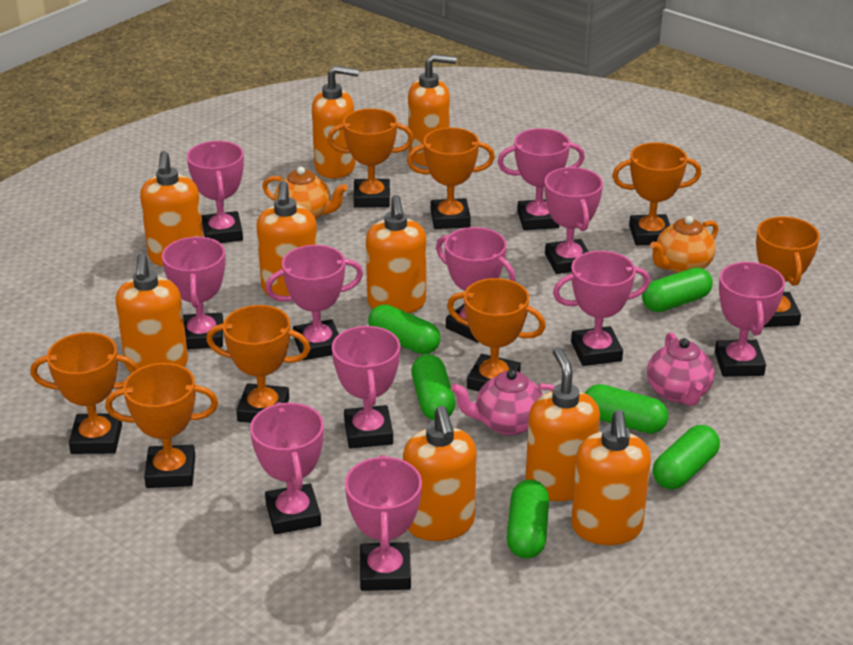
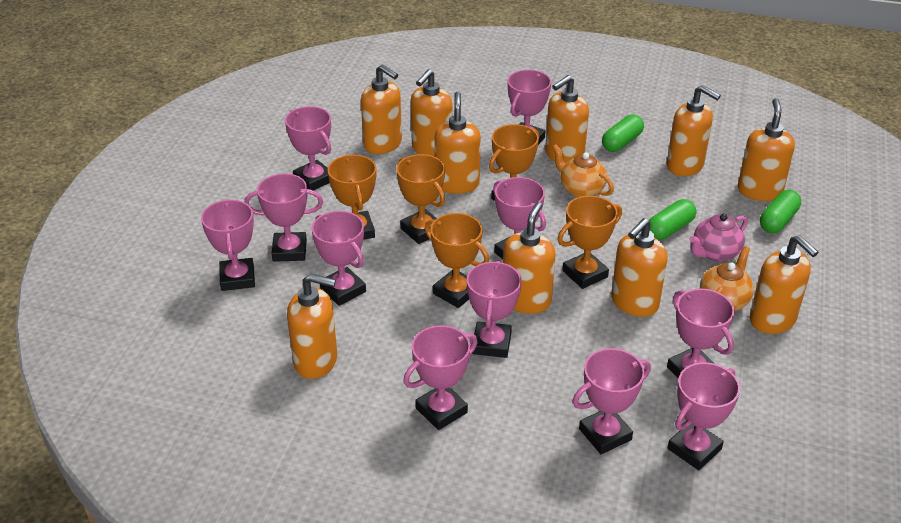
green capsule: 6 -> 3
orange soap dispenser: 9 -> 10
orange trophy: 8 -> 5
pink teapot: 2 -> 1

